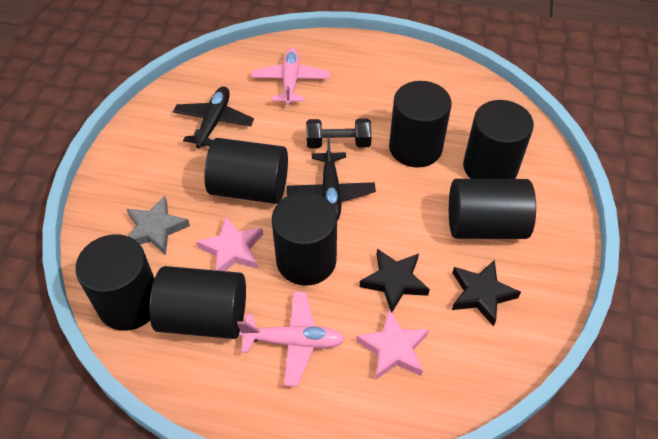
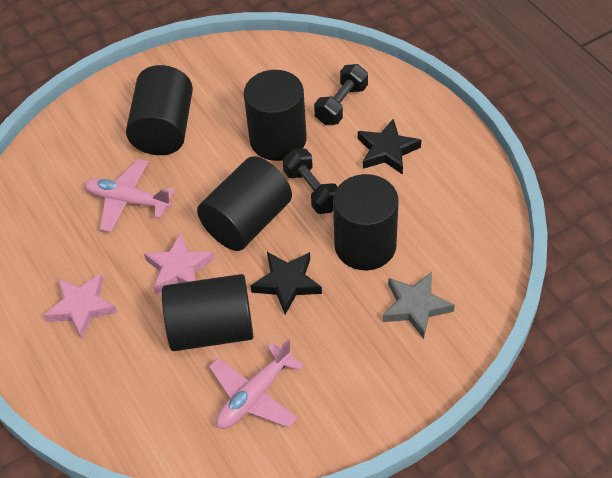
black cylinder: 7 -> 5
black dumbbell: 1 -> 2
black plane: 2 -> 0

